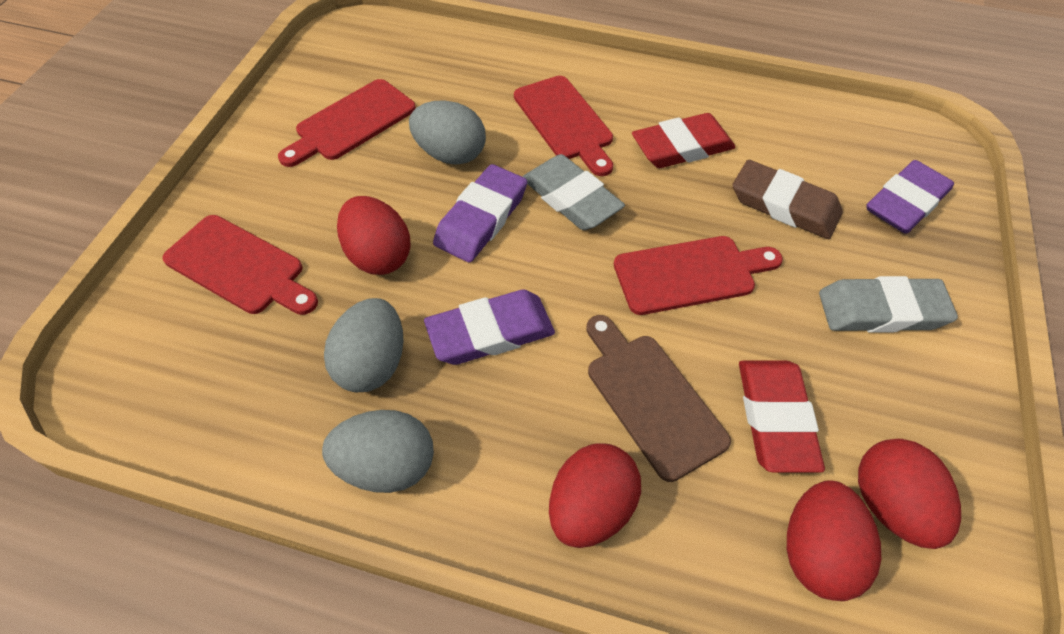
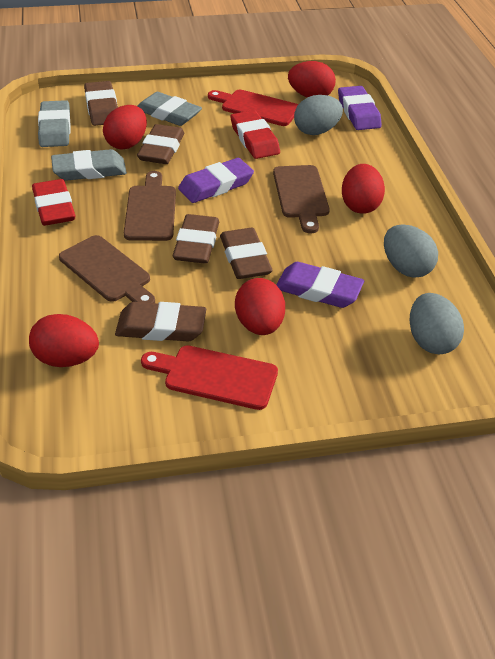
brown cutting board: 1 -> 3
brown eraser: 1 -> 5
grey eraser: 2 -> 3
red cutting board: 4 -> 2
red egg: 4 -> 5

